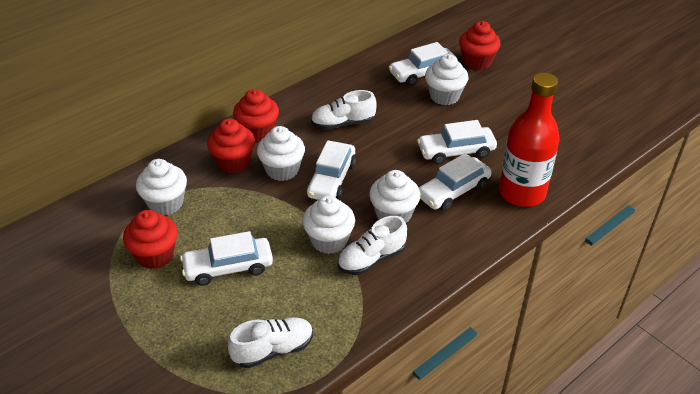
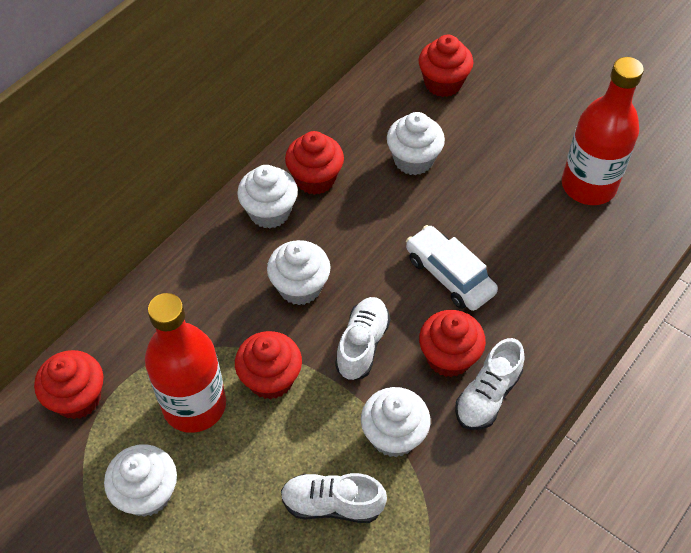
red bottle: 1 -> 2
red cupcake: 4 -> 5
white car: 5 -> 1

